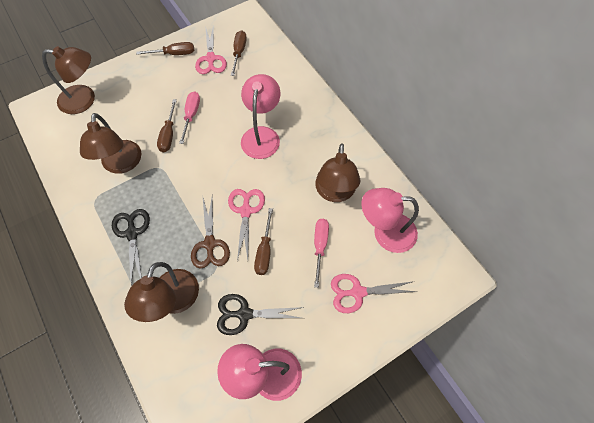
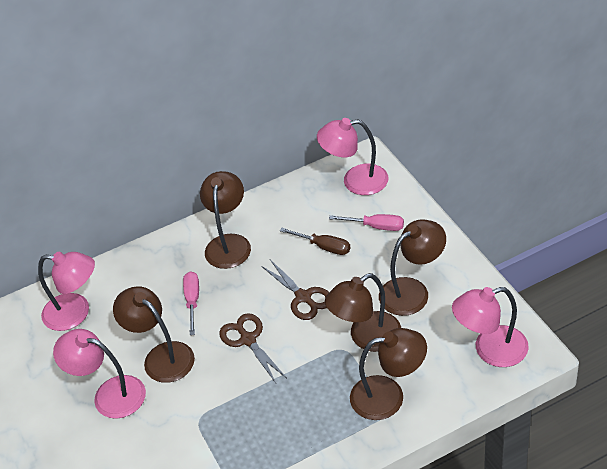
black scissors: 2 -> 0
brown lamp: 4 -> 5
brown scissors: 1 -> 2
brown screwdriver: 4 -> 1
pink lamp: 3 -> 4
pink scissors: 3 -> 0

